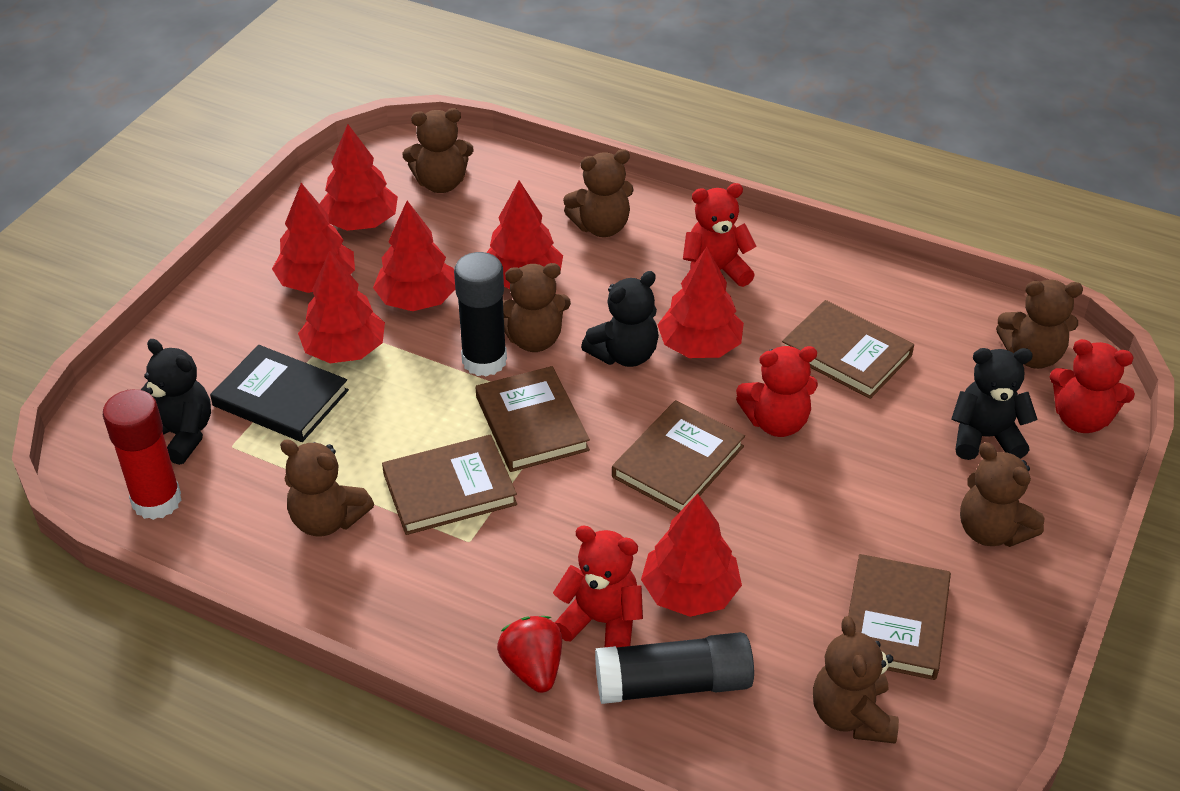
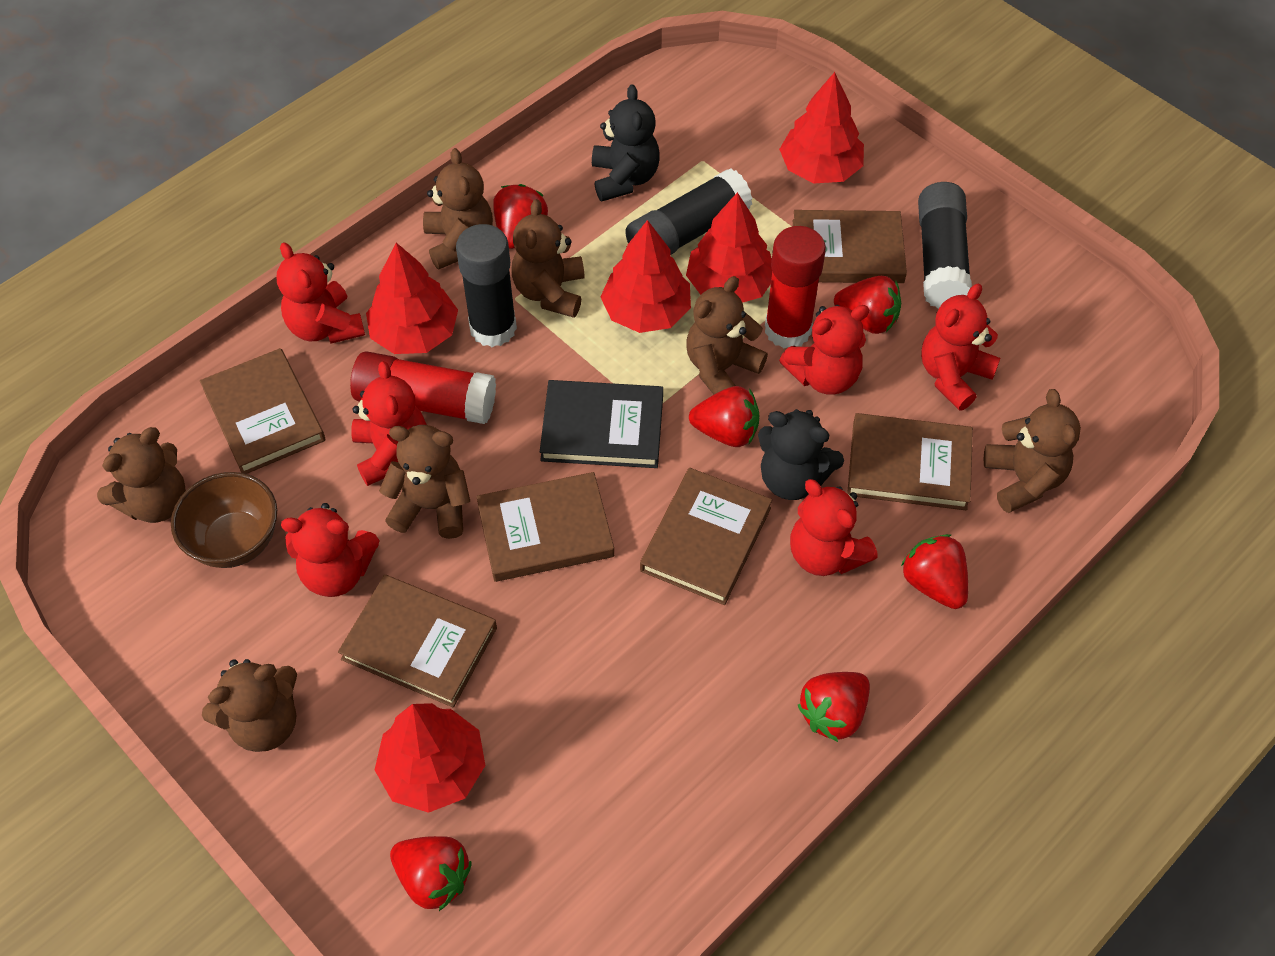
black glue stick: 2 -> 3
black teddy bear: 3 -> 2
brown book: 5 -> 6
brown bowl: 0 -> 1
red glue stick: 1 -> 2
red strawberry: 1 -> 6
red teddy bear: 4 -> 6
red tree: 7 -> 5

